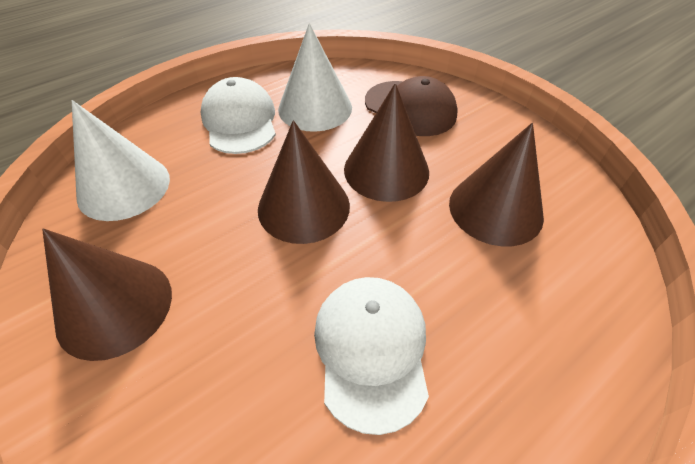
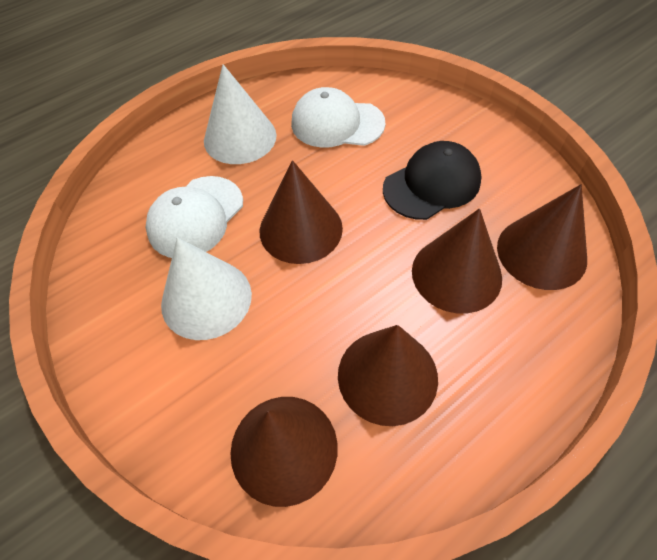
black cap: 0 -> 1
brown cap: 1 -> 0
brown cone: 4 -> 5

